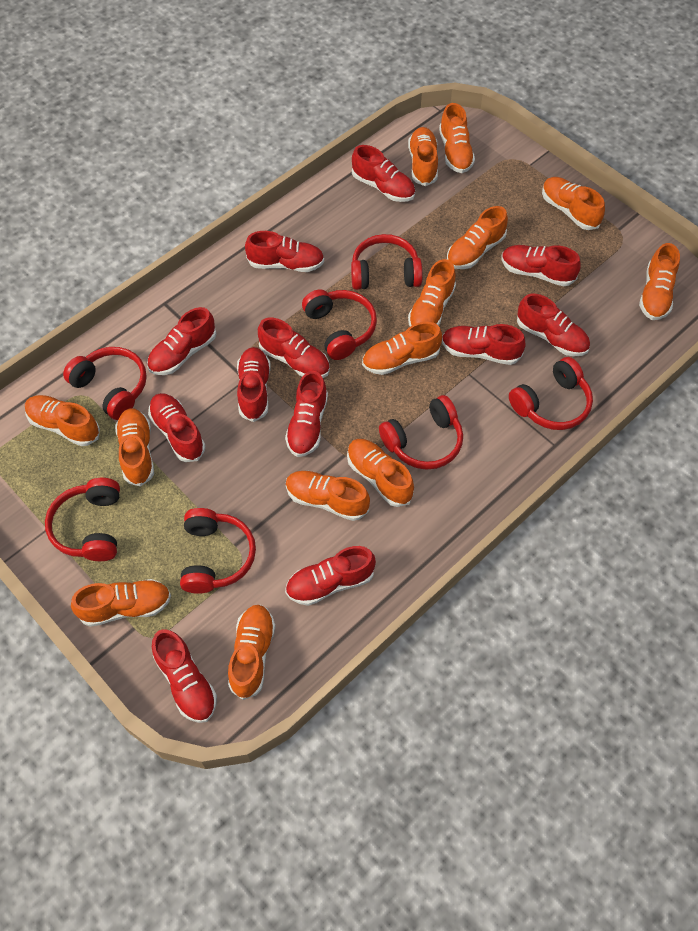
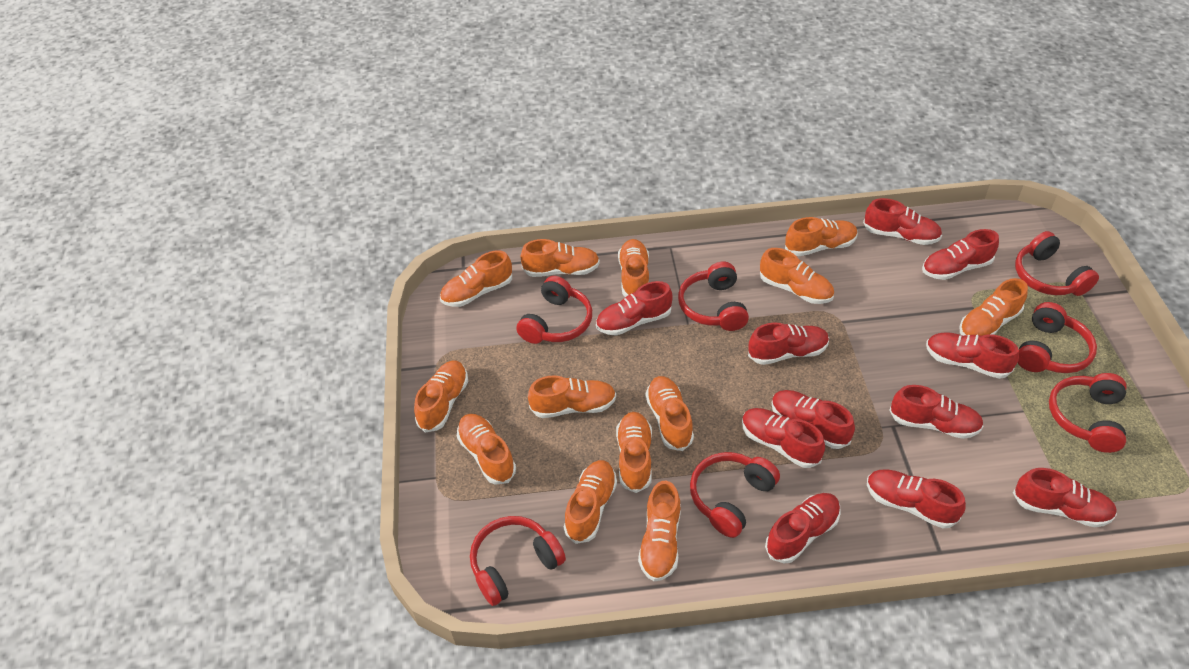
red shoe: 12 -> 11

